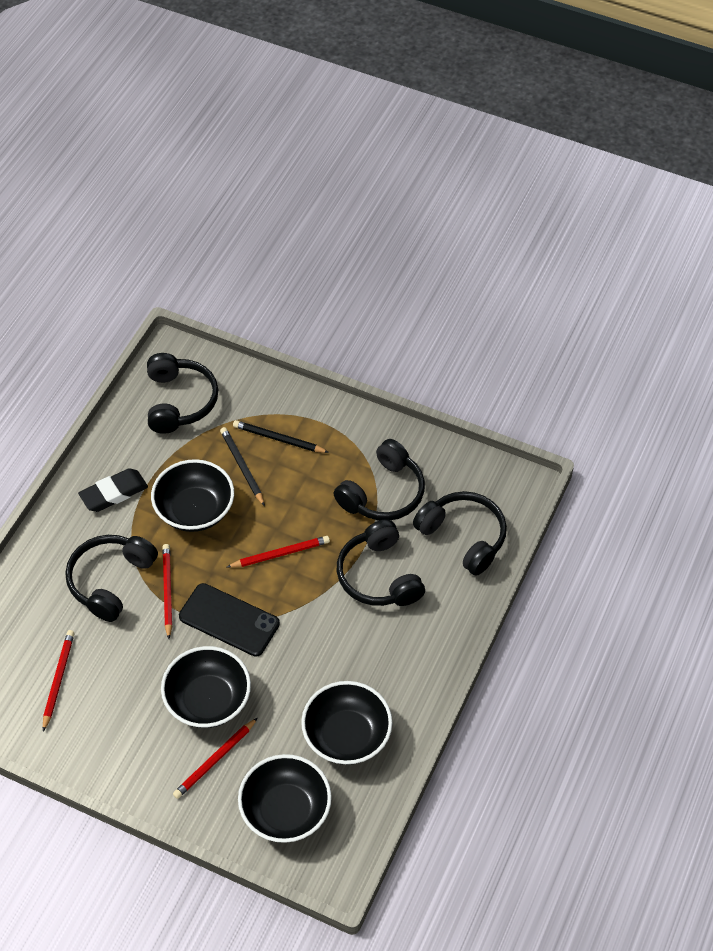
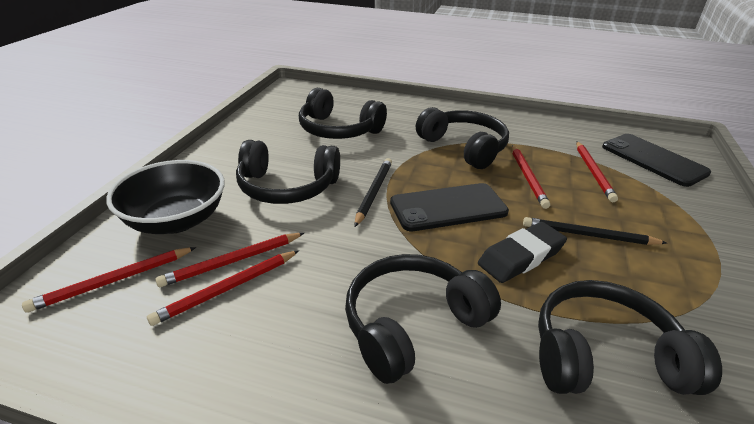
black bowl: 4 -> 1
black phone: 1 -> 2
red pencil: 4 -> 5

